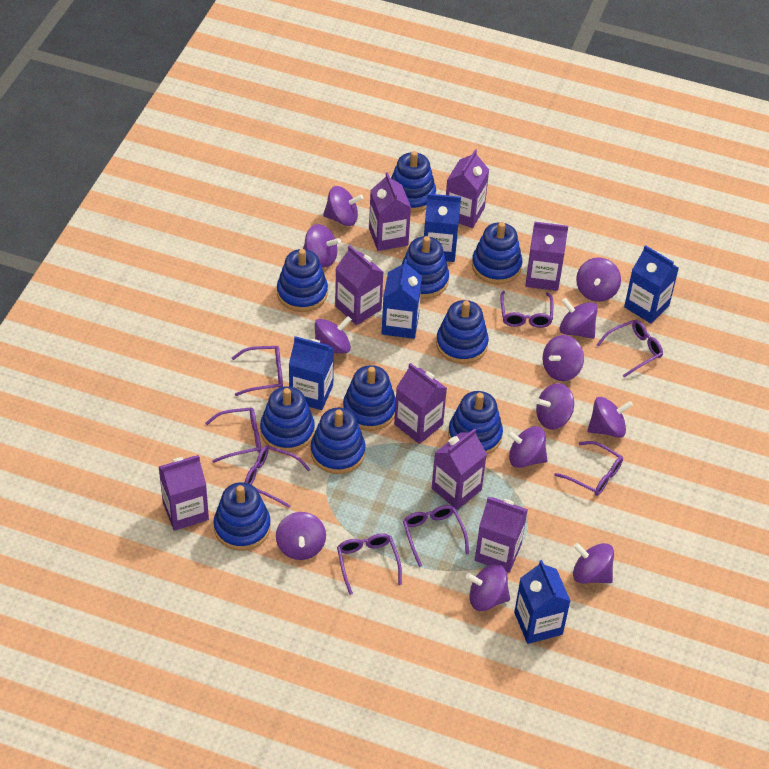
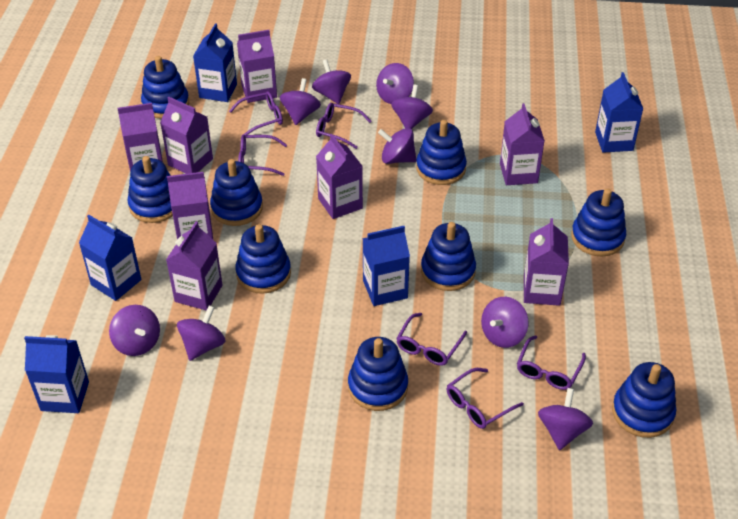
blue stacking toy: 10 -> 9
purple glasses: 8 -> 6
purple spinning top: 12 -> 9

